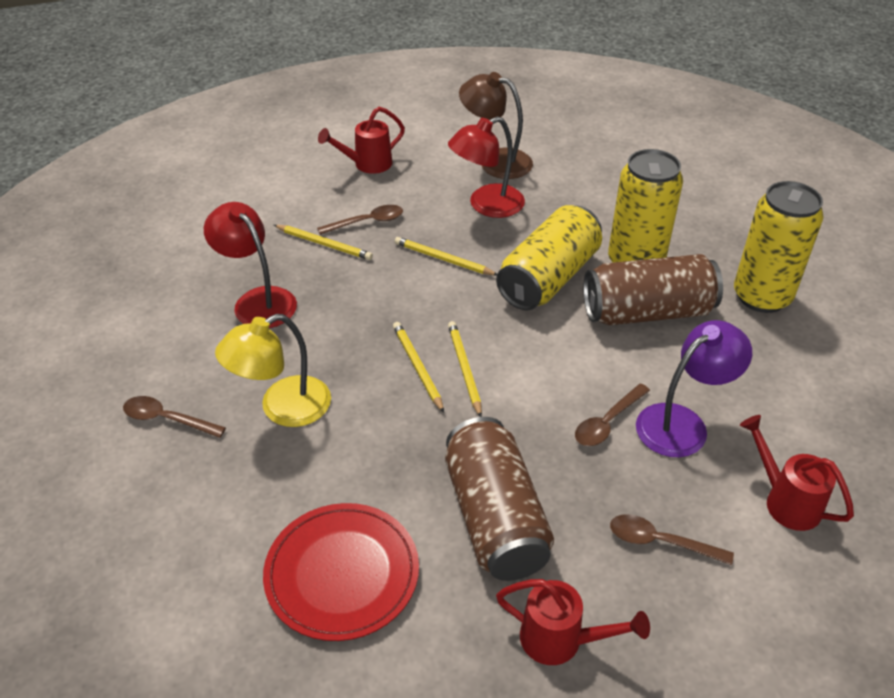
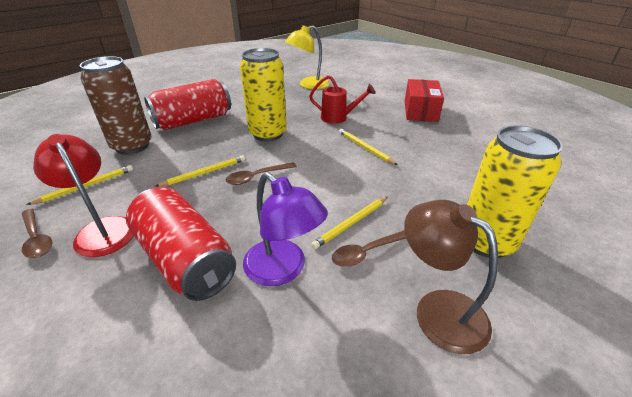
brown can: 2 -> 1
brown spoon: 4 -> 3
red box: 0 -> 1
red can: 0 -> 2
red lamp: 2 -> 1
red plate: 1 -> 0
red watering can: 3 -> 1
yellow can: 3 -> 2

